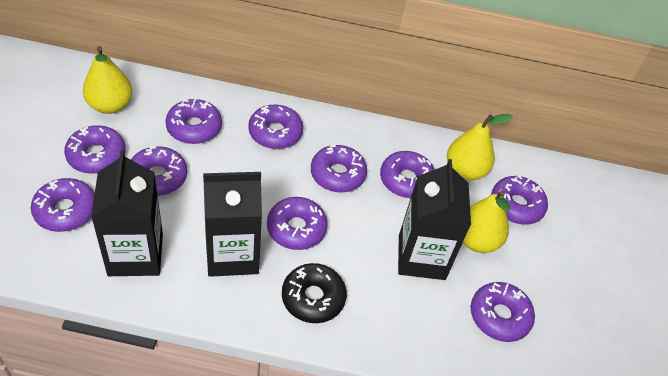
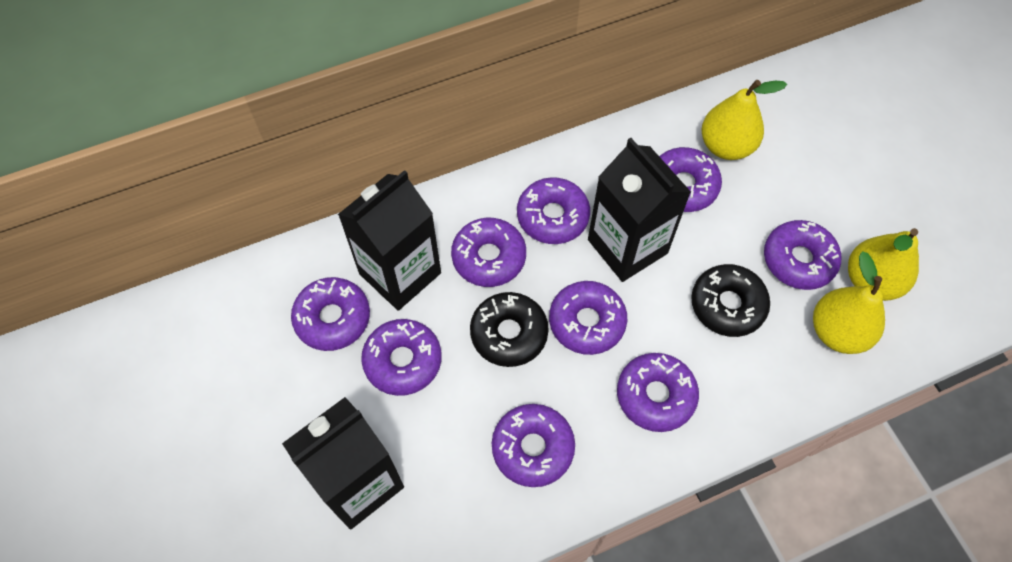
black donut: 1 -> 2
purple donut: 10 -> 9

